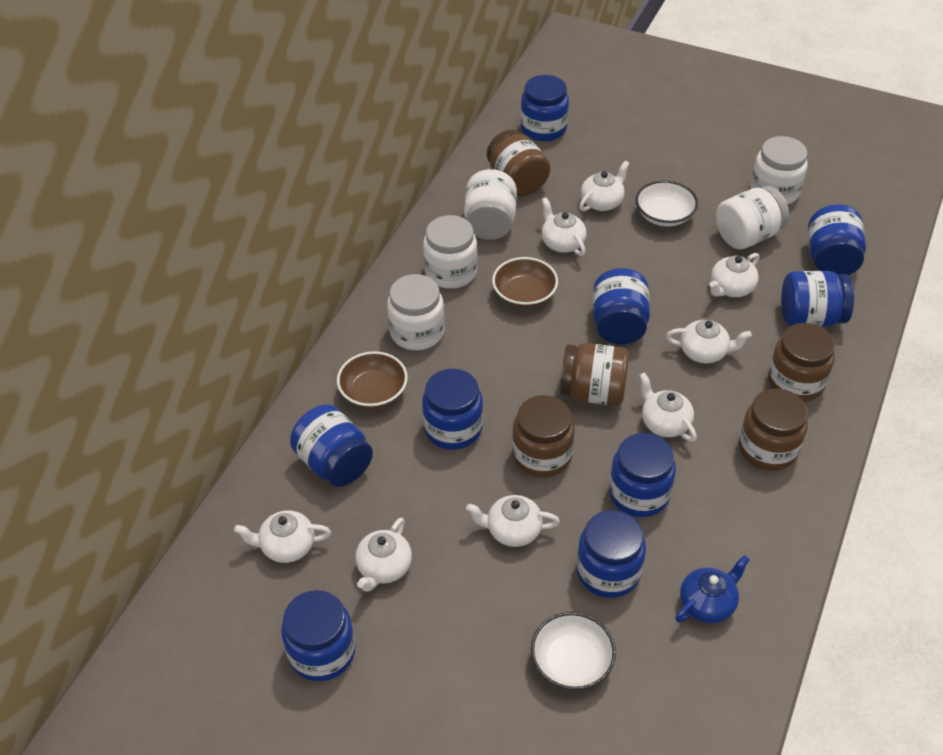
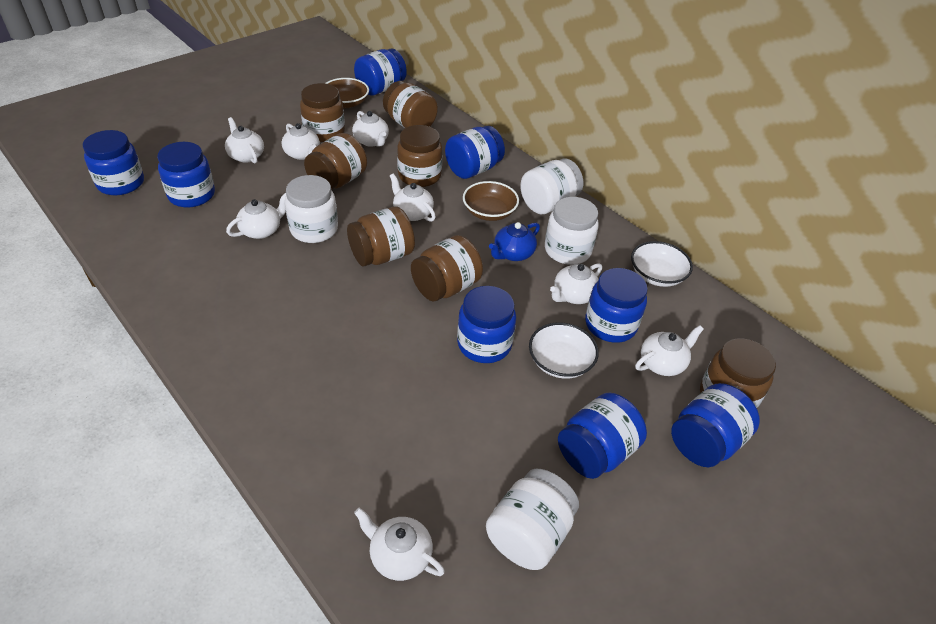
blue jar: 9 -> 8
brown jar: 5 -> 7
white jar: 5 -> 4

